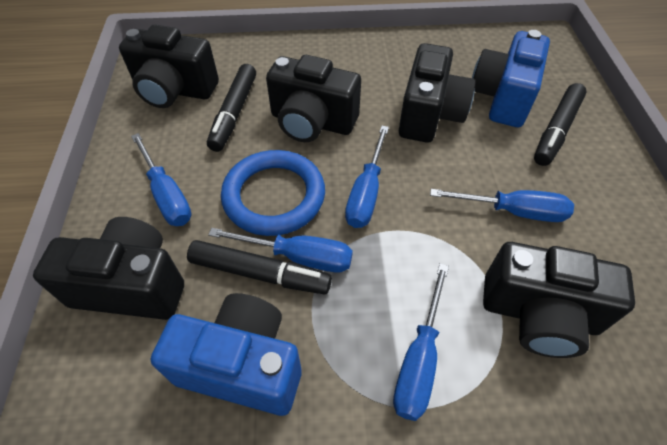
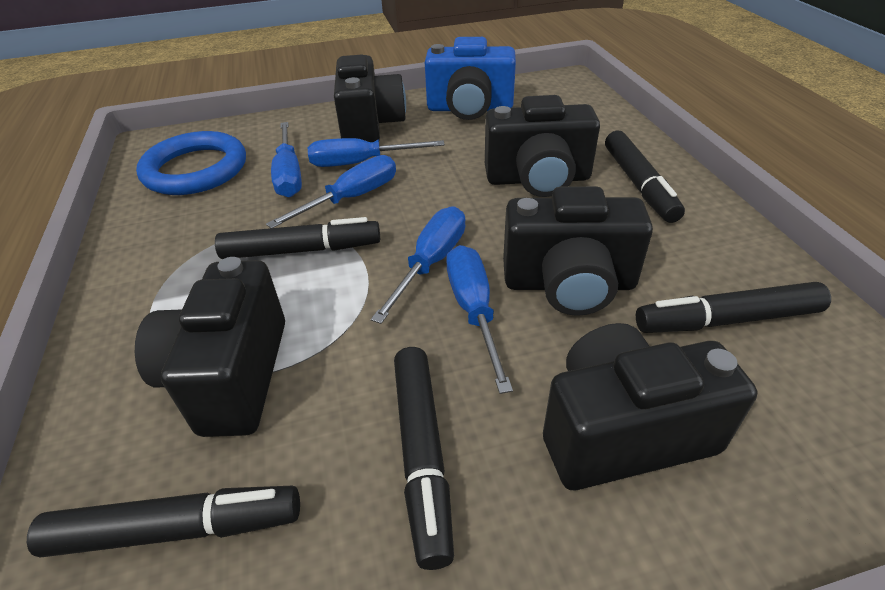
black marker: 3 -> 5
blue camera: 2 -> 1

